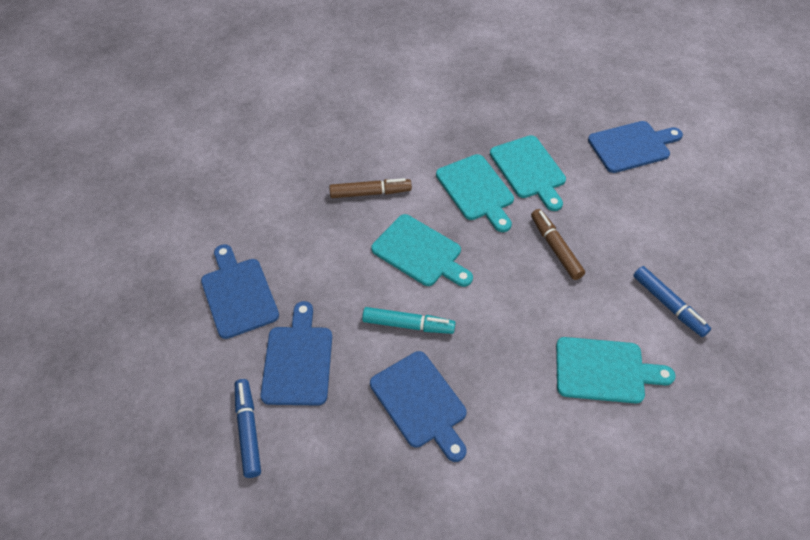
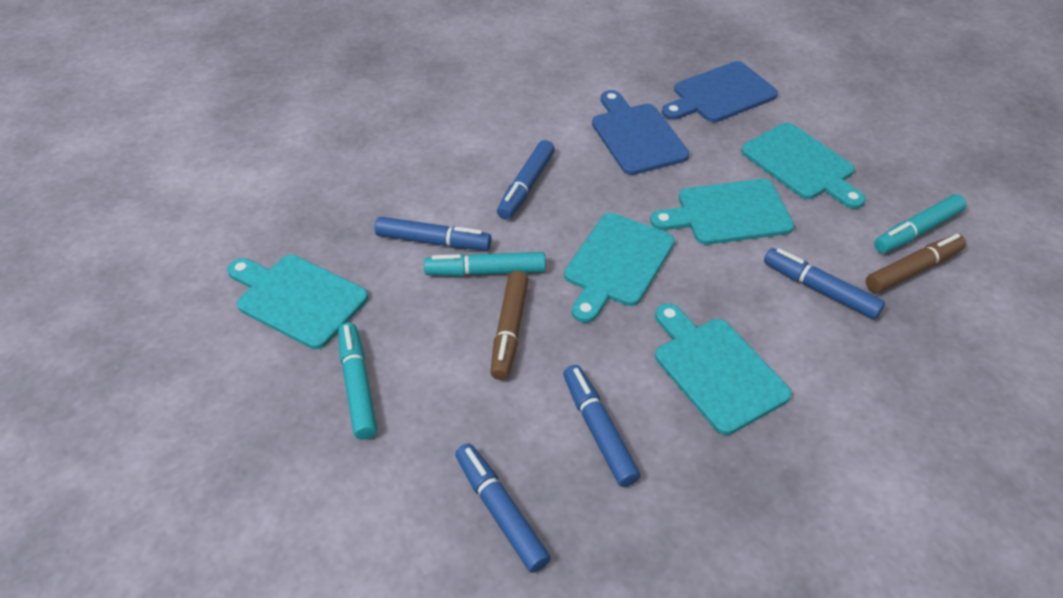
blue cutting board: 4 -> 2
blue marker: 2 -> 5
turquoise cutting board: 4 -> 5
turquoise marker: 1 -> 3

